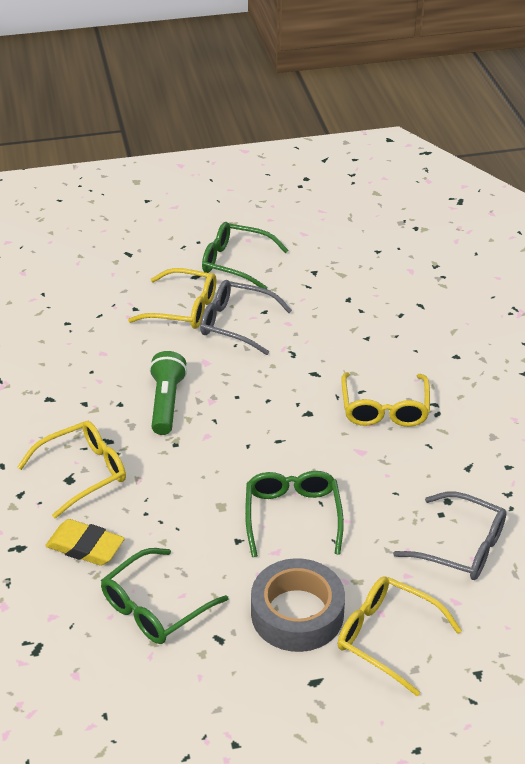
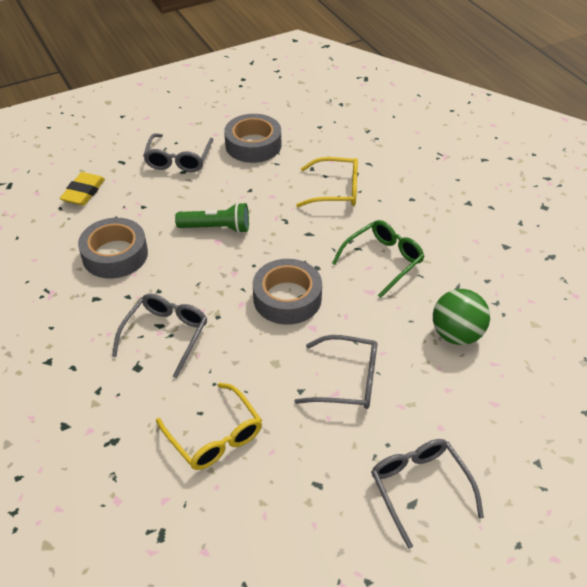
green ball: 0 -> 1
green glasses: 3 -> 1
grey glasses: 2 -> 4
grey tape: 1 -> 3
yellow glasses: 4 -> 2

